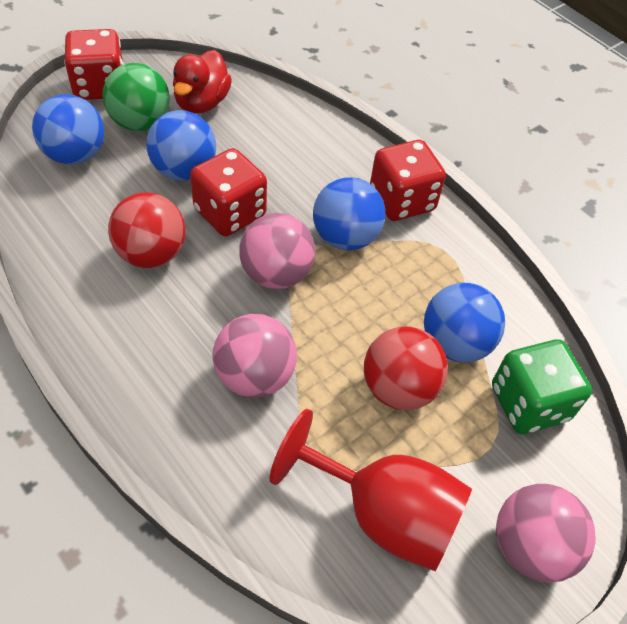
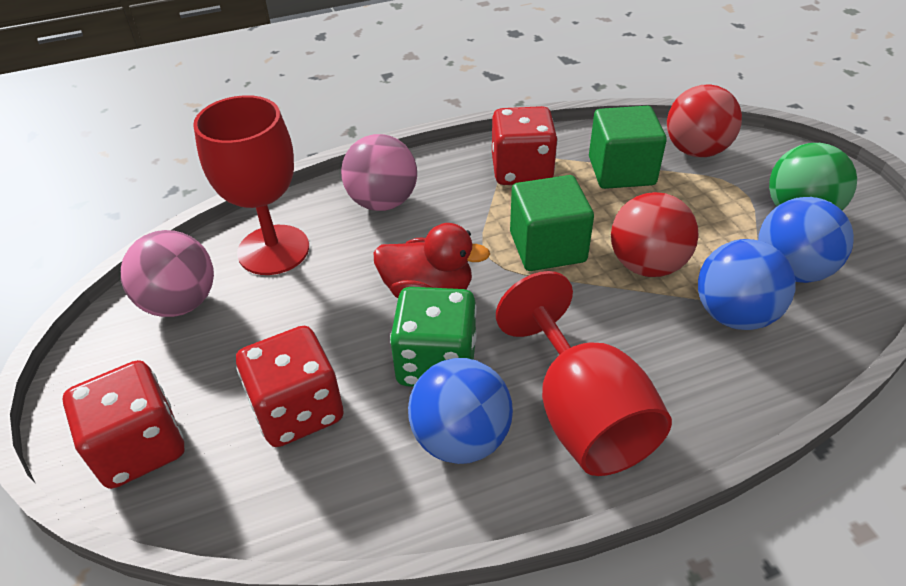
blue ball: 4 -> 3
green cube: 0 -> 2
pink ball: 3 -> 2
red goblet: 1 -> 2

